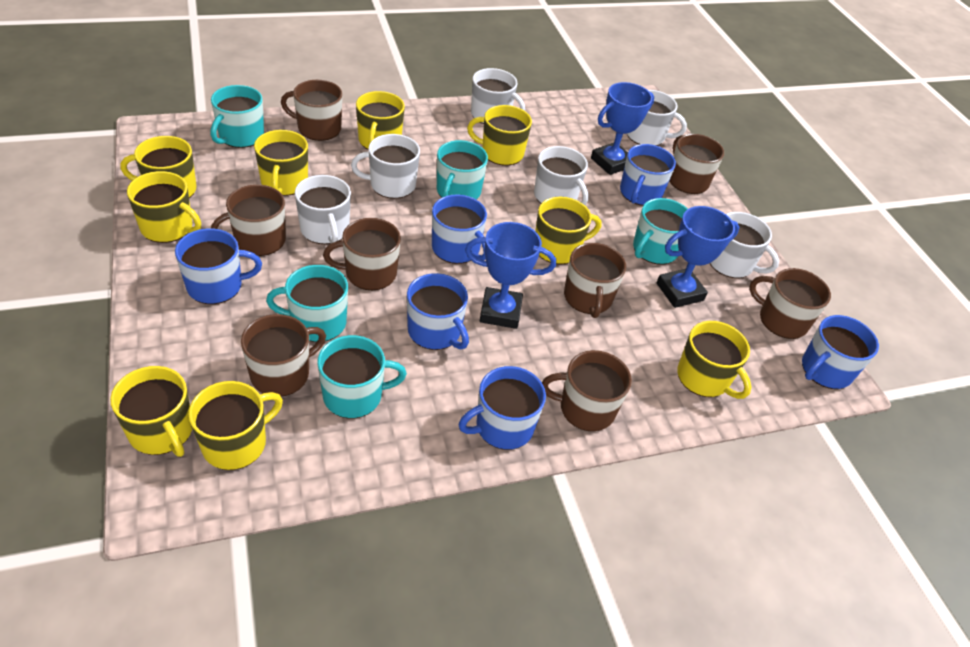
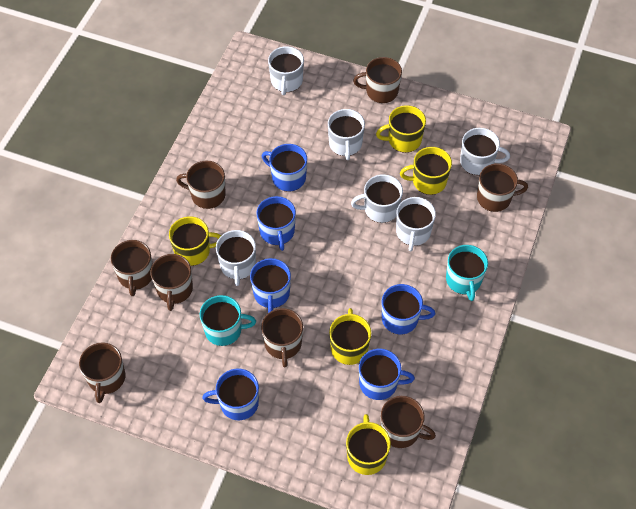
blue trophy: 3 -> 0
turquoise mug: 5 -> 2
yellow mug: 9 -> 5

